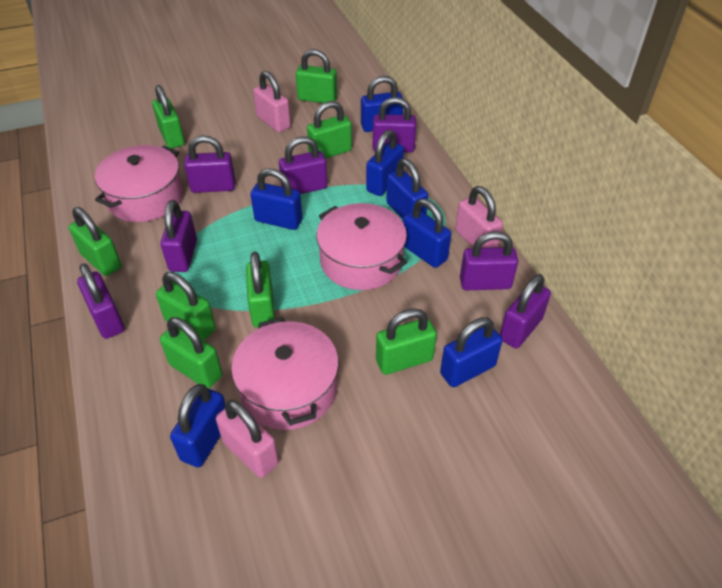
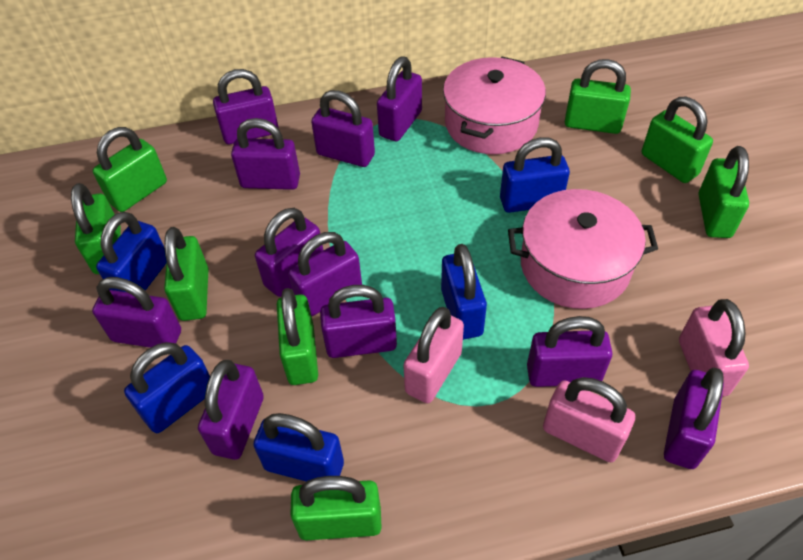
blue padlock: 7 -> 5
pink pot: 3 -> 2
purple padlock: 7 -> 11

